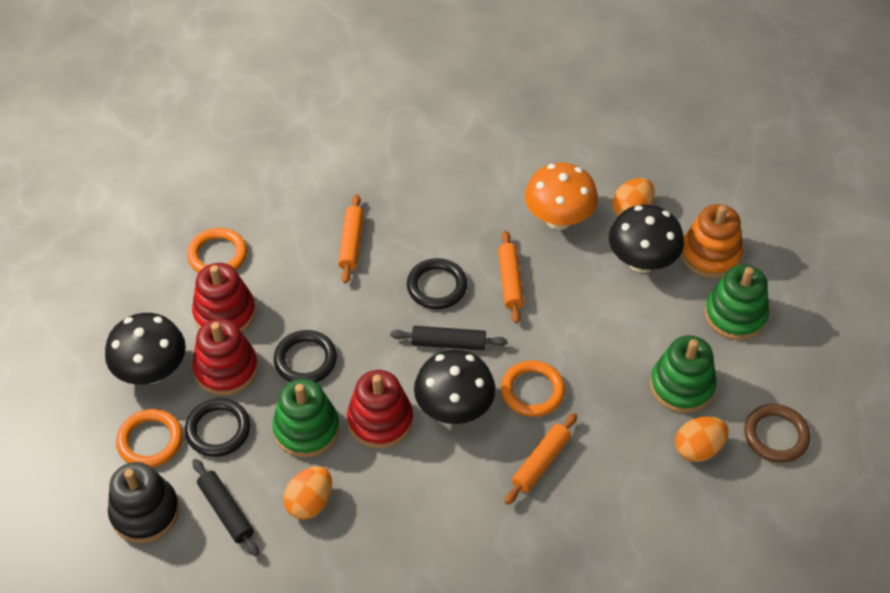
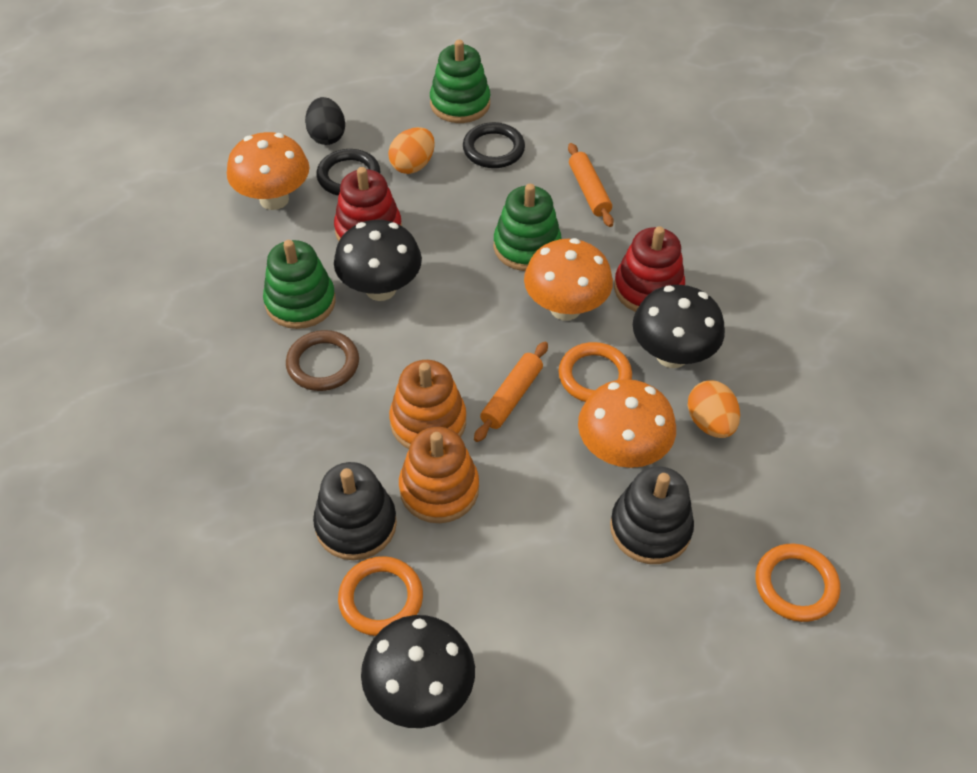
black egg: 0 -> 1
black ring: 3 -> 2
black rolling pin: 2 -> 0
black stacking toy: 1 -> 2
orange egg: 3 -> 2
orange mushroom: 1 -> 3
orange rolling pin: 3 -> 2
orange stacking toy: 1 -> 2
red stacking toy: 3 -> 2

